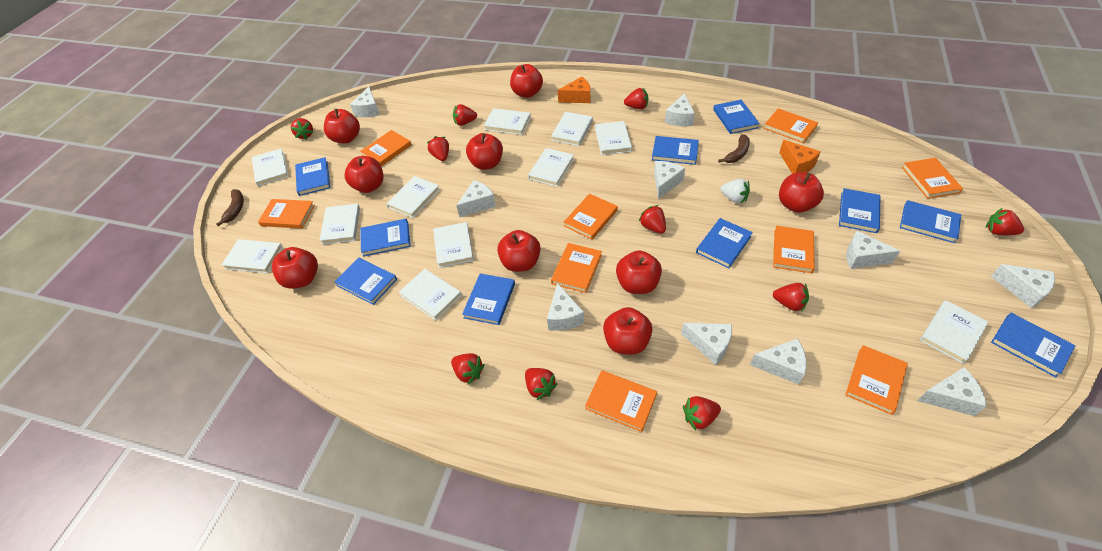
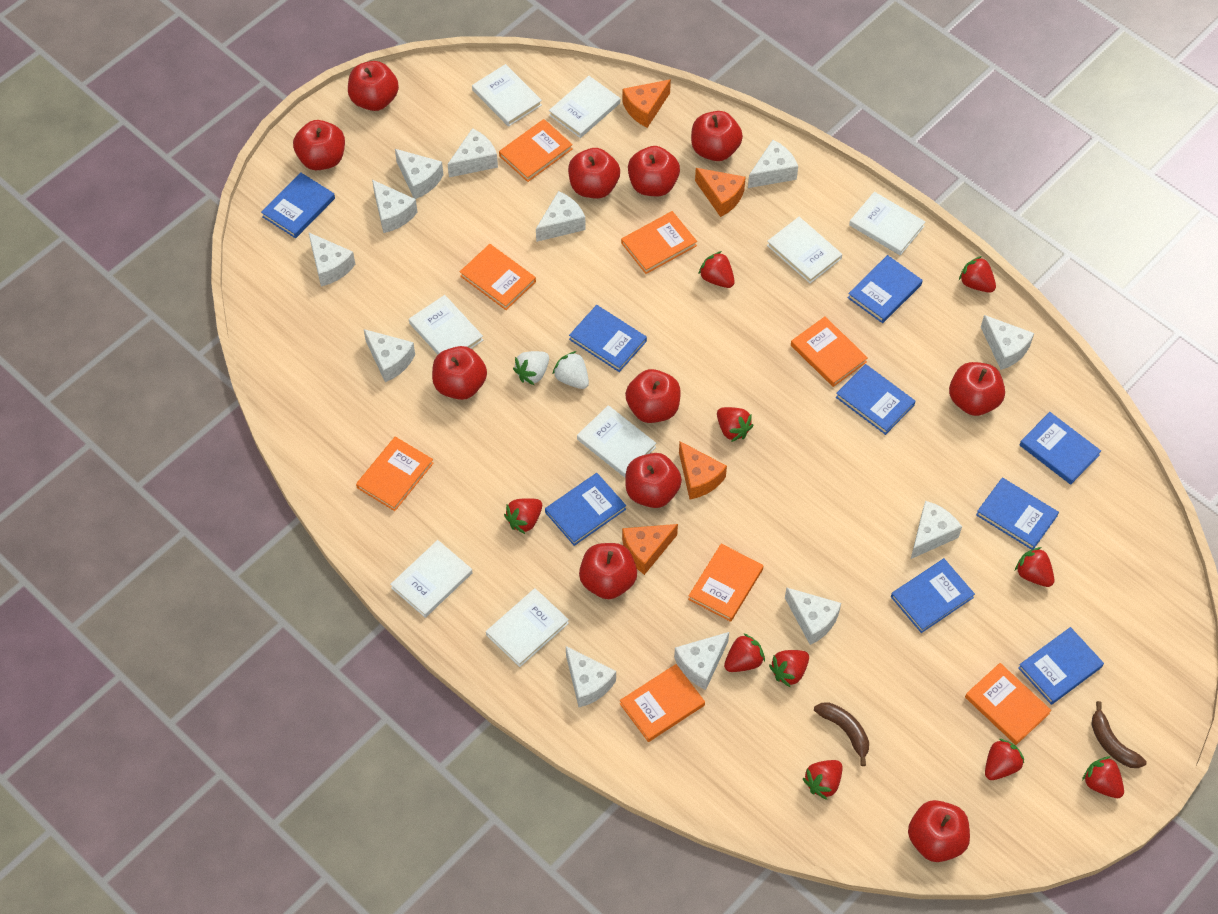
blue book: 10 -> 9
orange book: 9 -> 8
orange cheese: 2 -> 4
red apple: 9 -> 11
white book: 11 -> 8
white cheese: 10 -> 12
white strawberry: 1 -> 2

